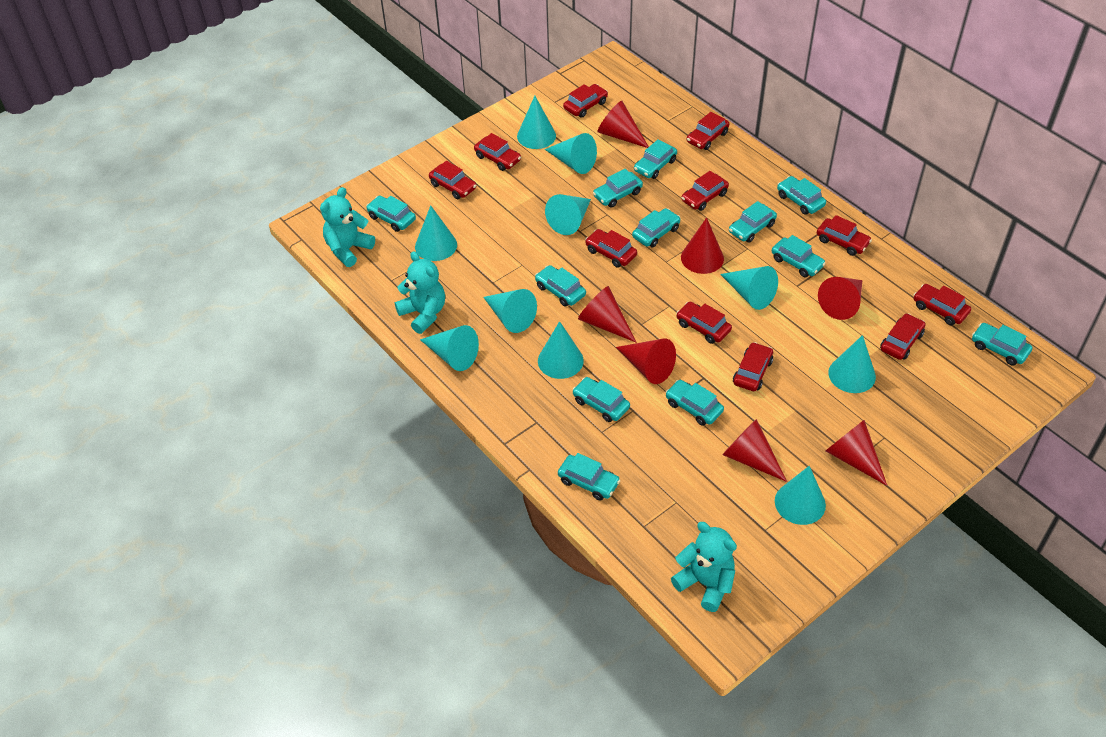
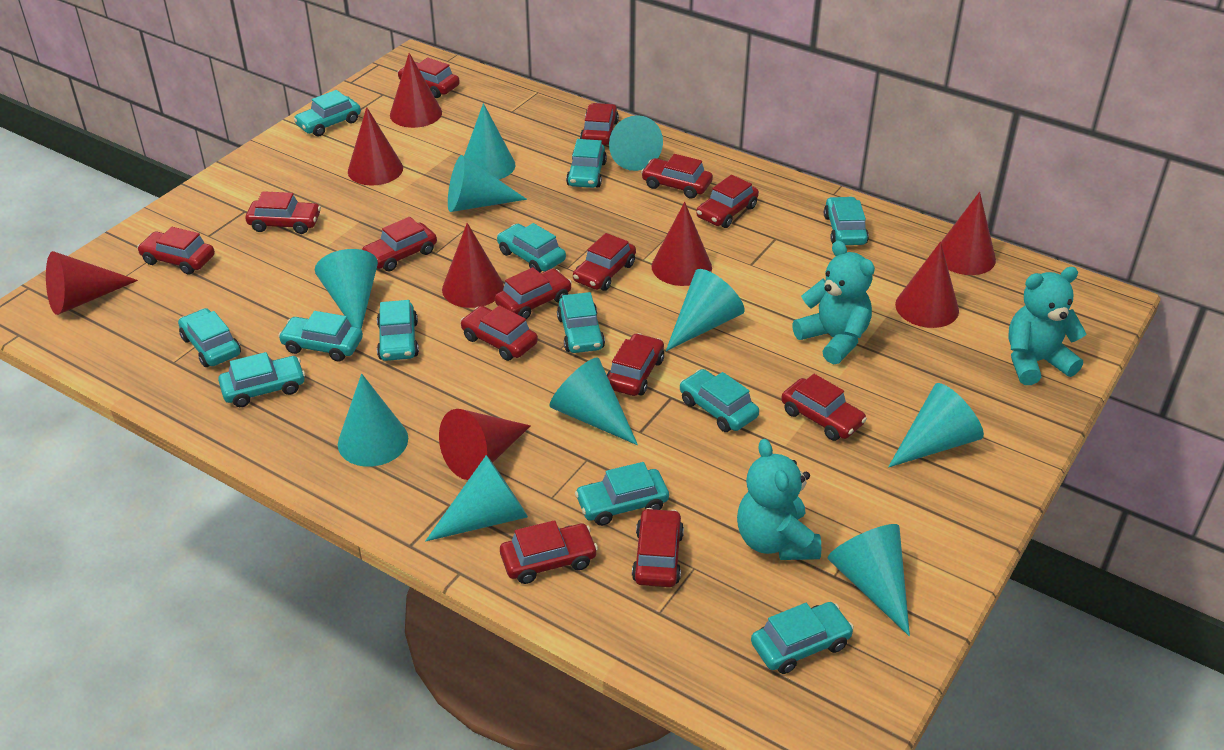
red car: 11 -> 14
red cone: 7 -> 8

